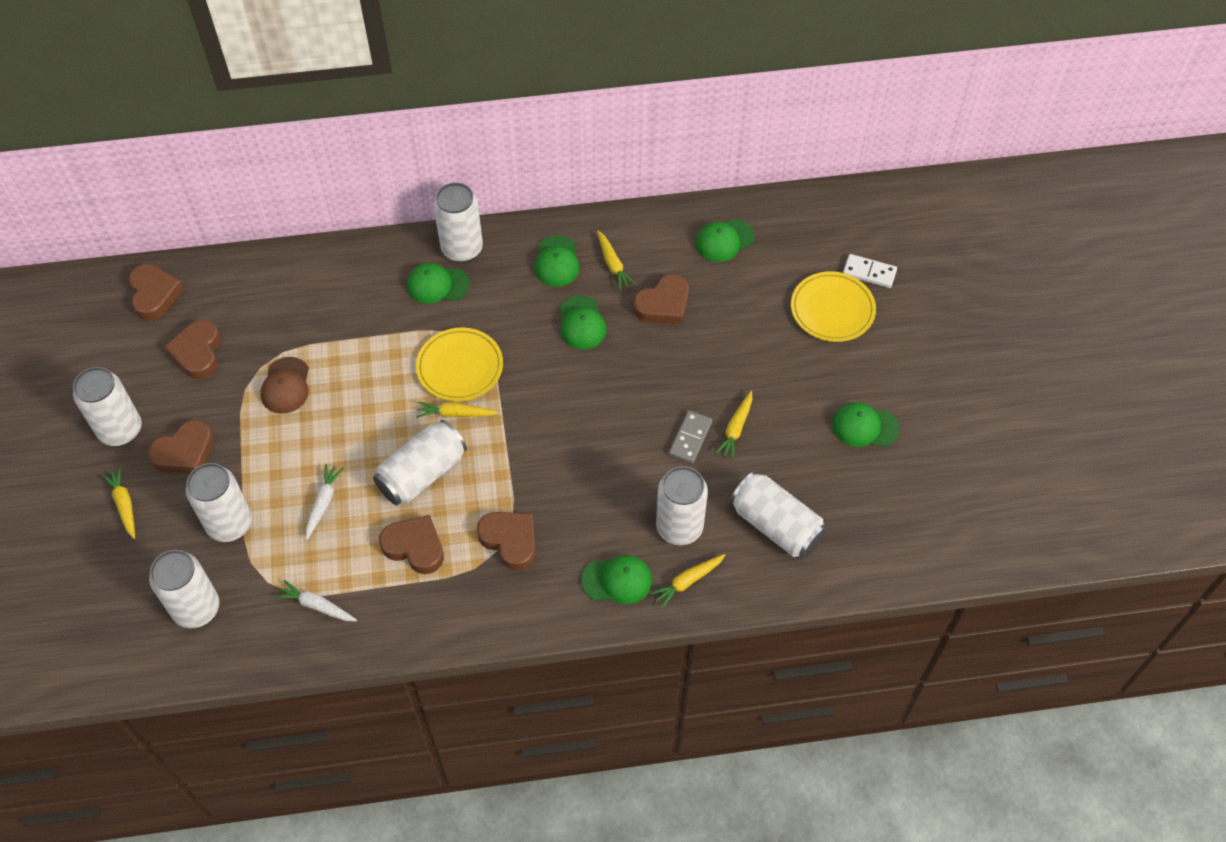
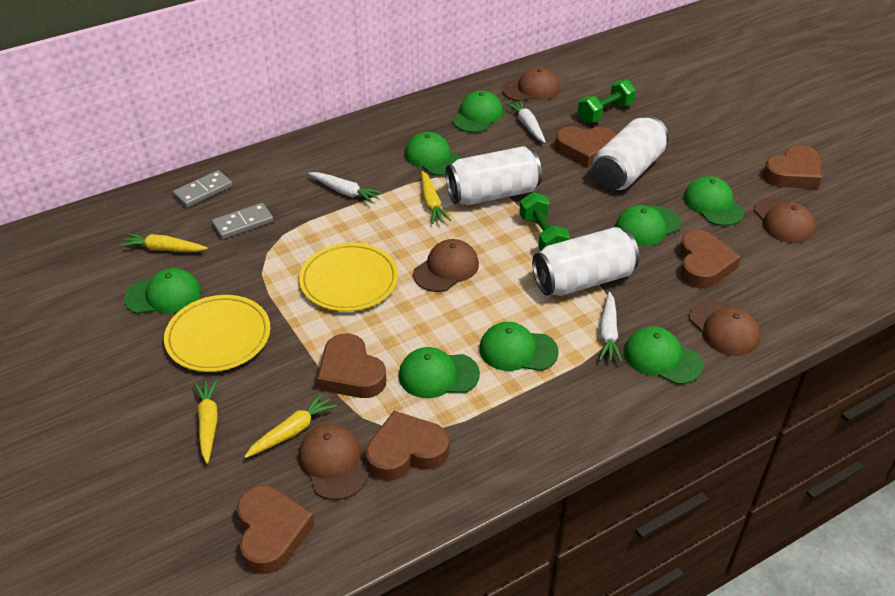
brown cap: 1 -> 5
green cap: 6 -> 8
green dumbbell: 0 -> 2
grey domino: 1 -> 2
white can: 7 -> 3
white carrot: 2 -> 3
white domino: 1 -> 0
yellow carrot: 5 -> 4

